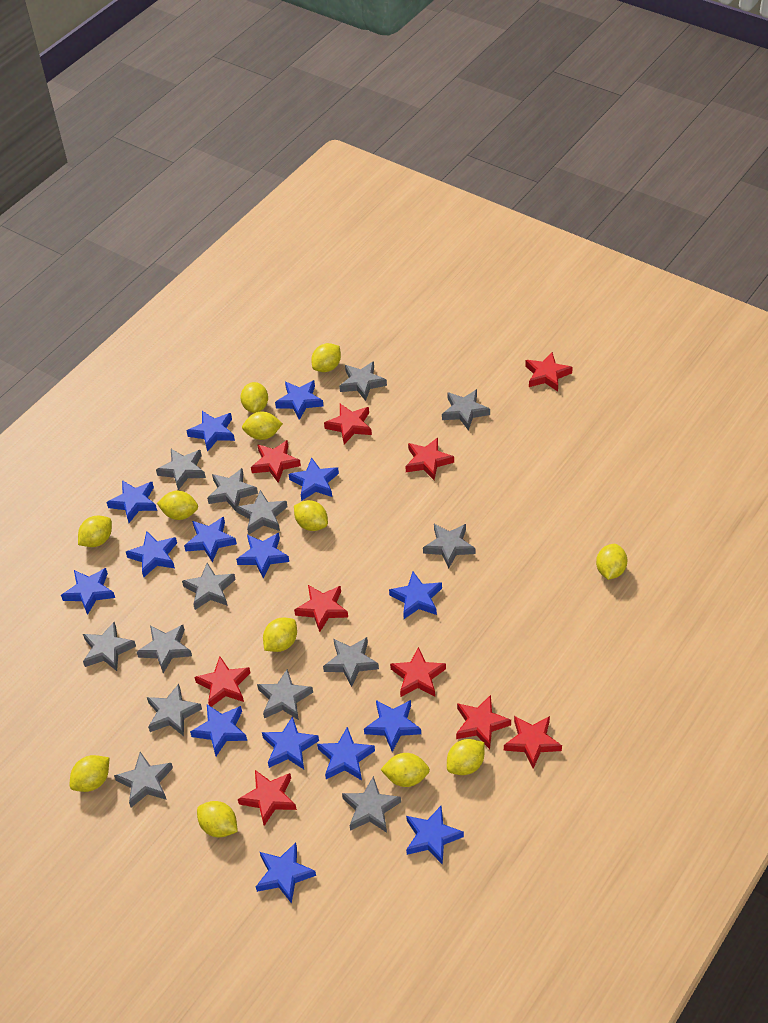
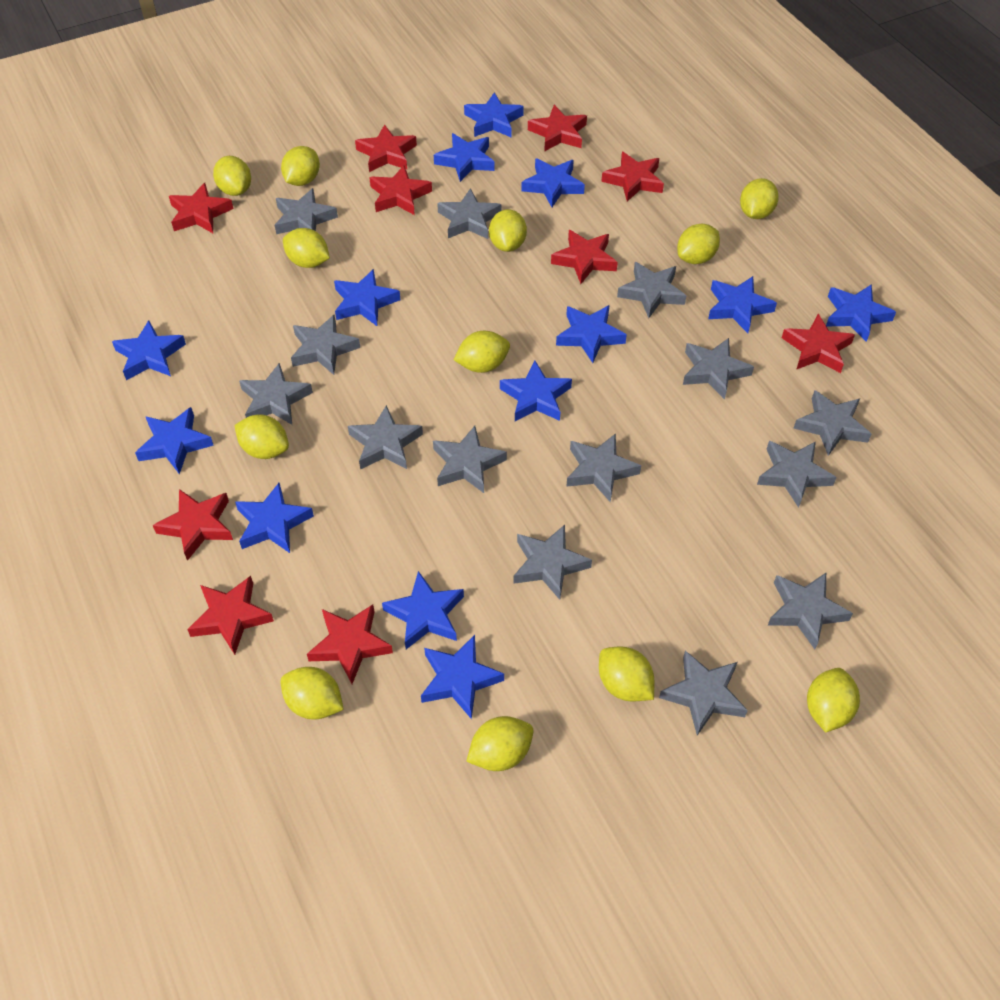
blue star: 15 -> 13

